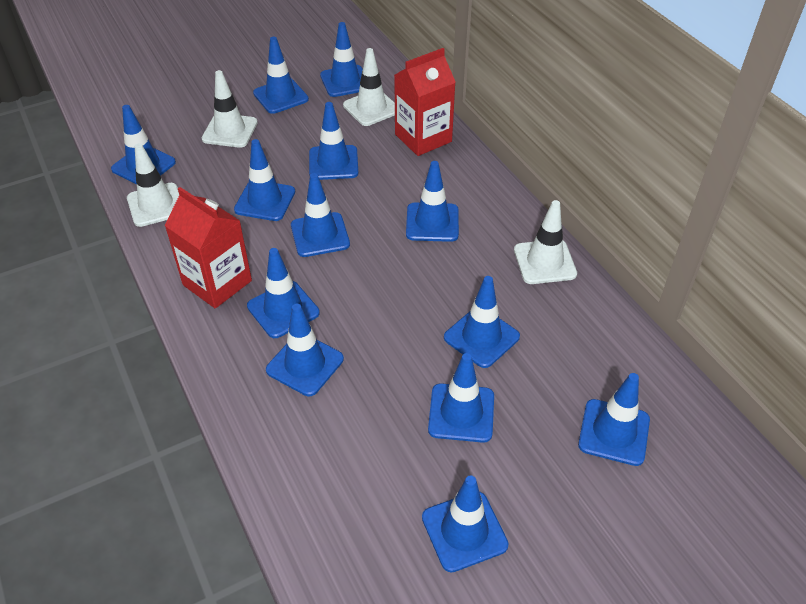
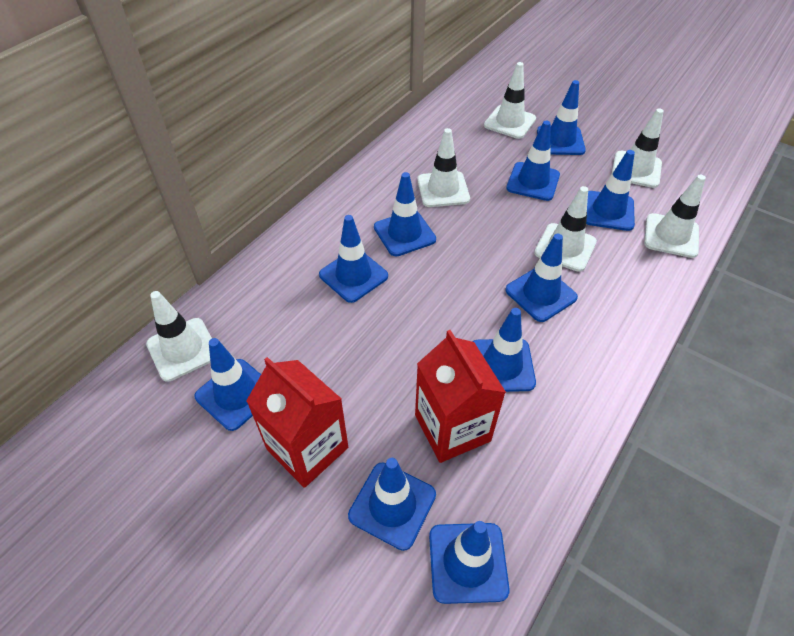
blue traffic cone: 13 -> 10
white traffic cone: 4 -> 6

